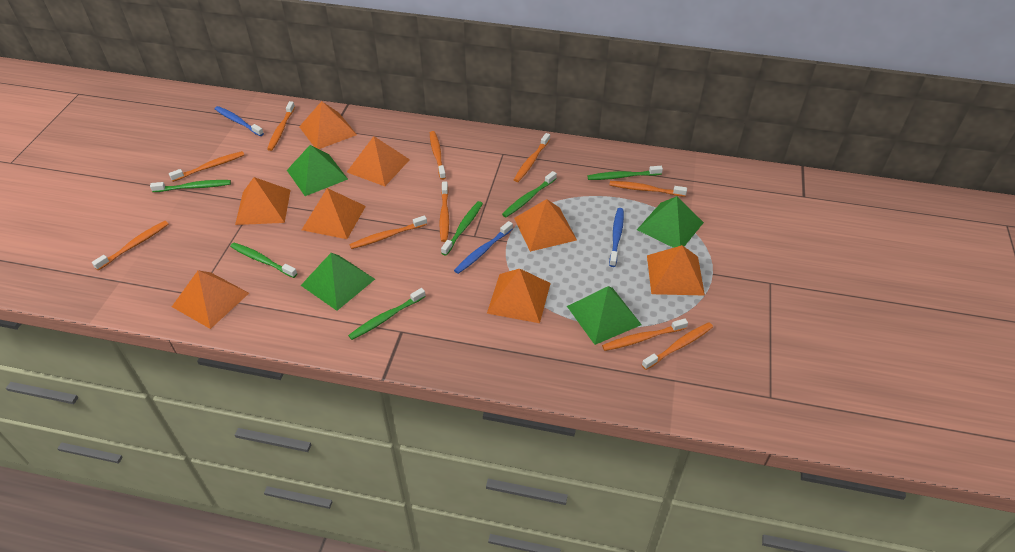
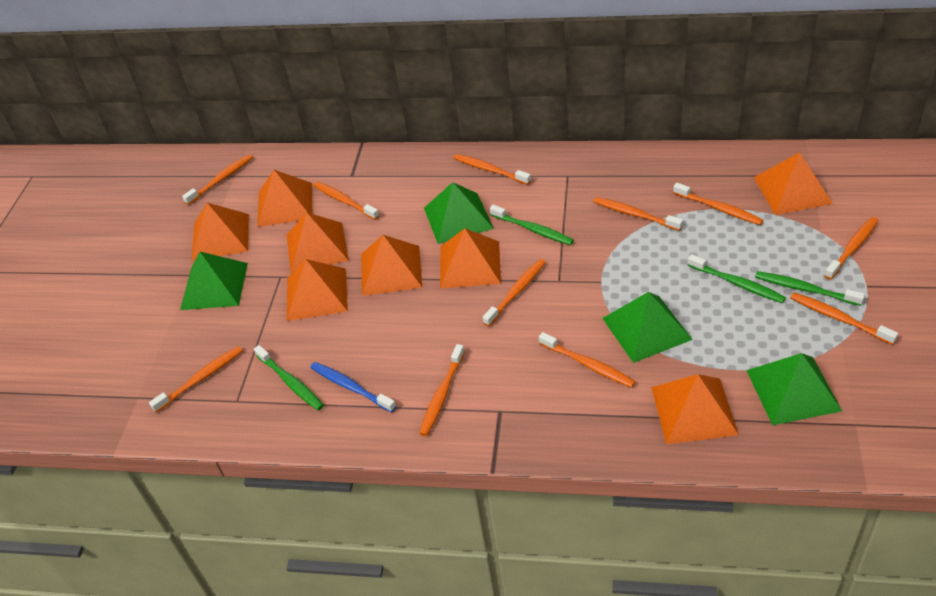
blue toothbrush: 3 -> 1
green toothbrush: 6 -> 4
orange toothbrush: 10 -> 11

